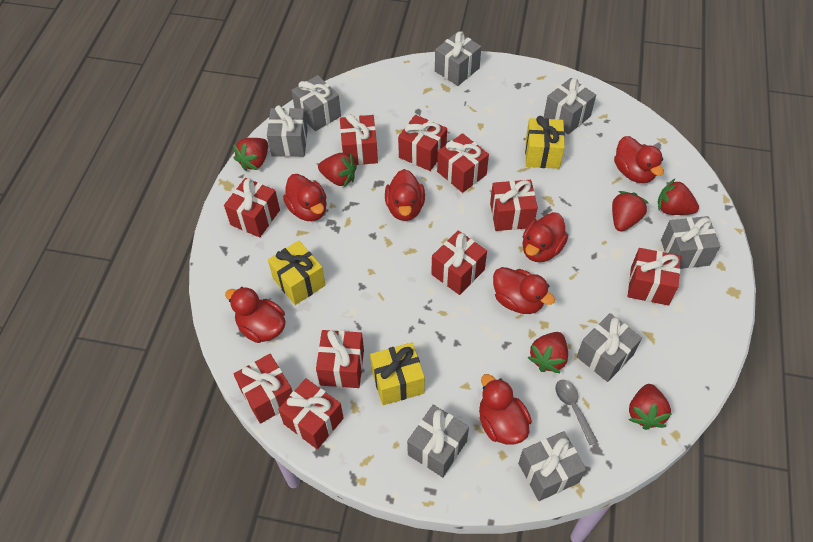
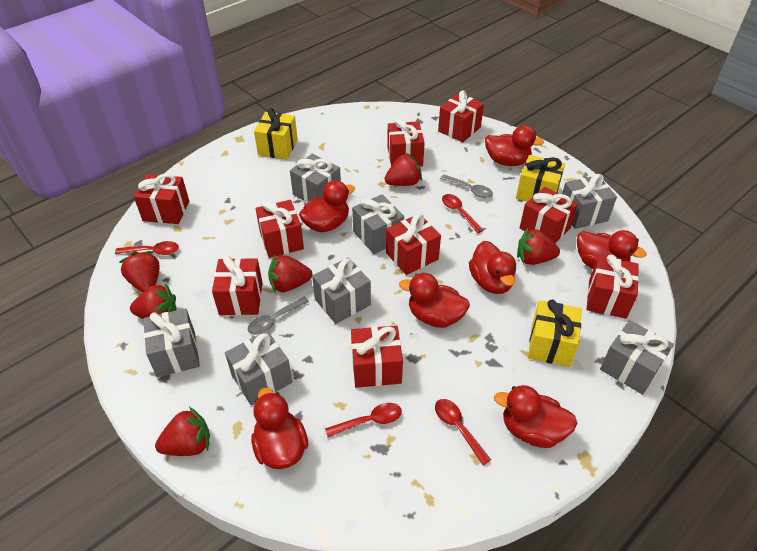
grey gift: 8 -> 7
grey spoon: 1 -> 2
red gift: 10 -> 9
red spoon: 0 -> 4

